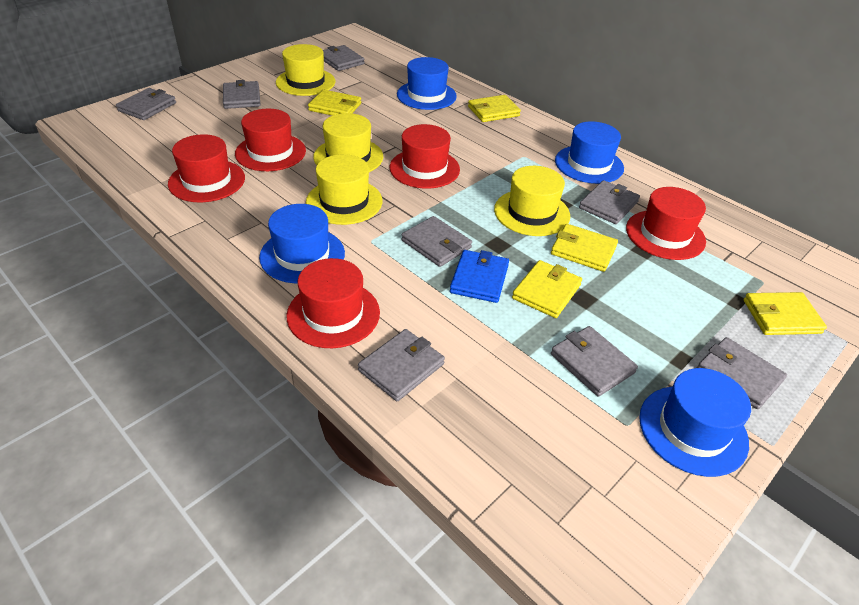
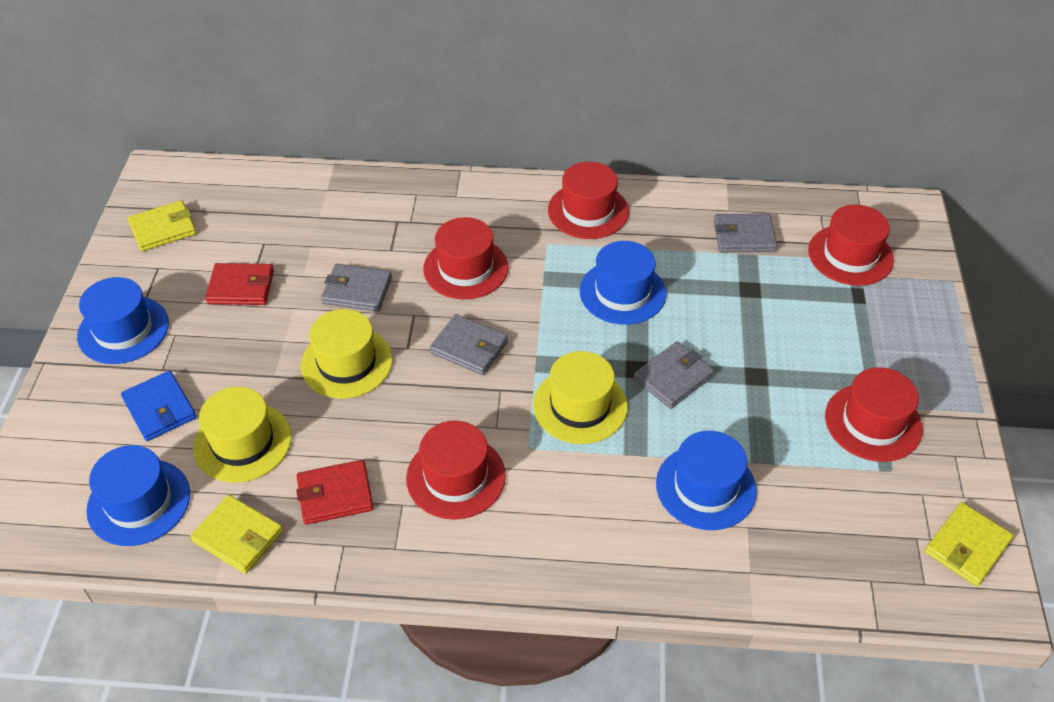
grey wallet: 8 -> 4
red wallet: 0 -> 2
yellow hat: 4 -> 3
yellow wallet: 5 -> 3

